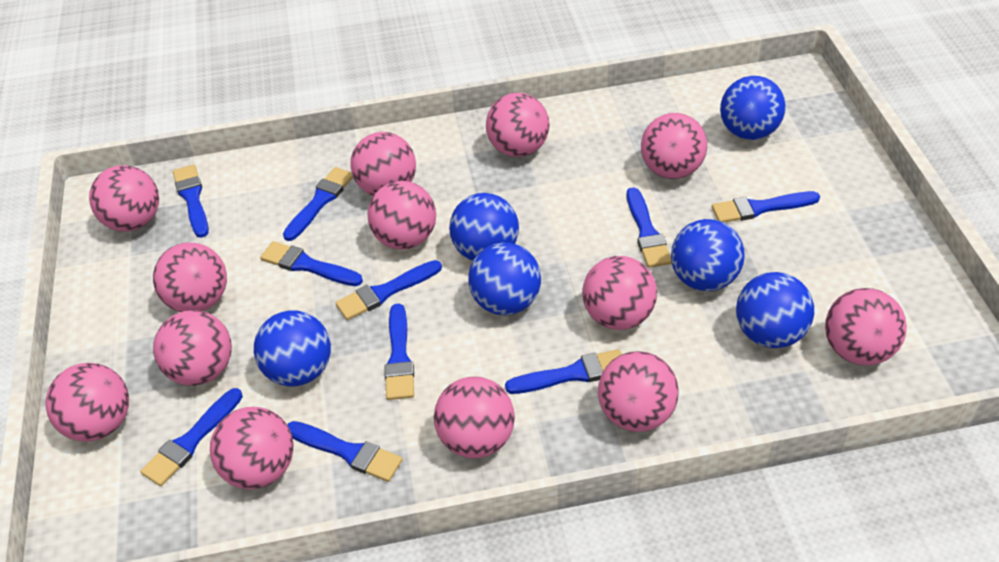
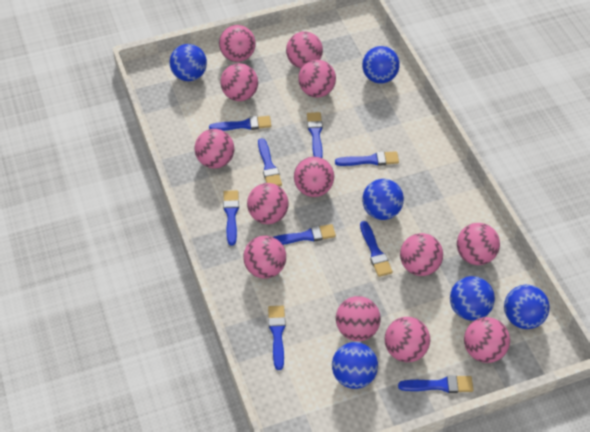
blue brush: 10 -> 9

